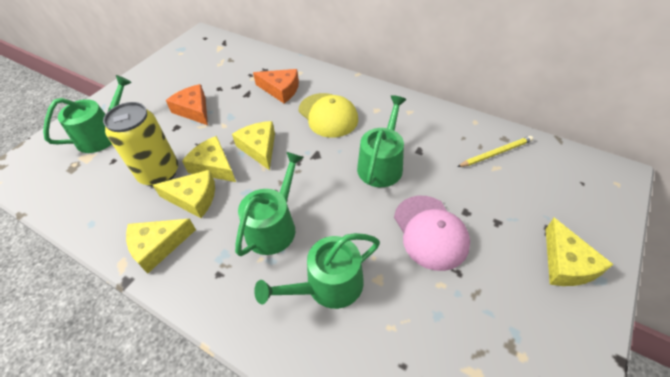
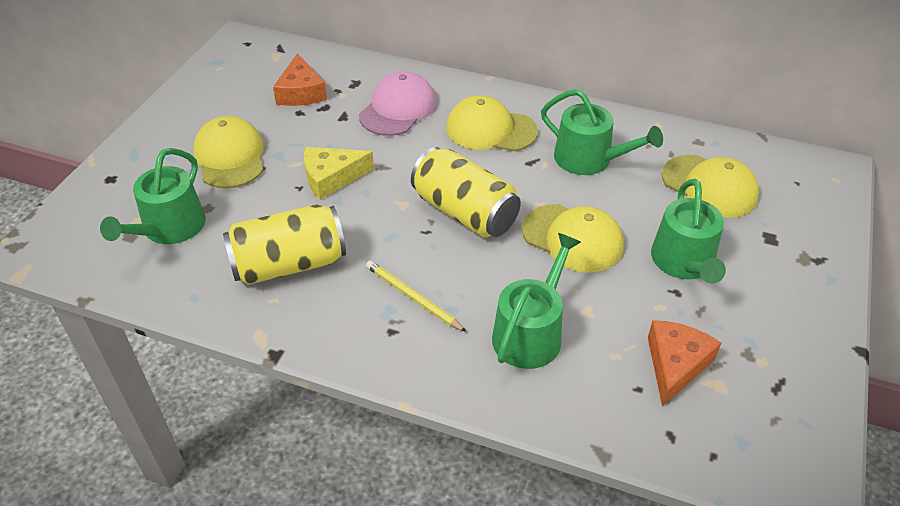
yellow can: 1 -> 2
yellow cap: 1 -> 4
yellow cheese: 5 -> 1

